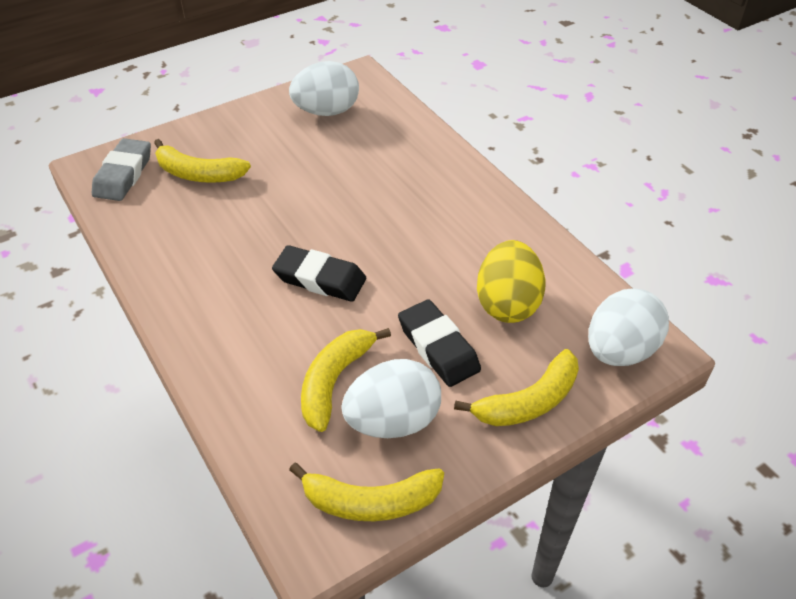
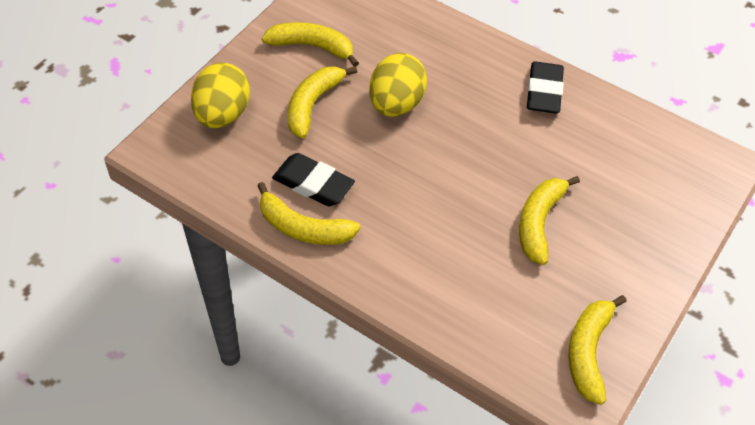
grey eraser: 1 -> 0
white egg: 3 -> 0
yellow banana: 4 -> 5
yellow egg: 1 -> 2

